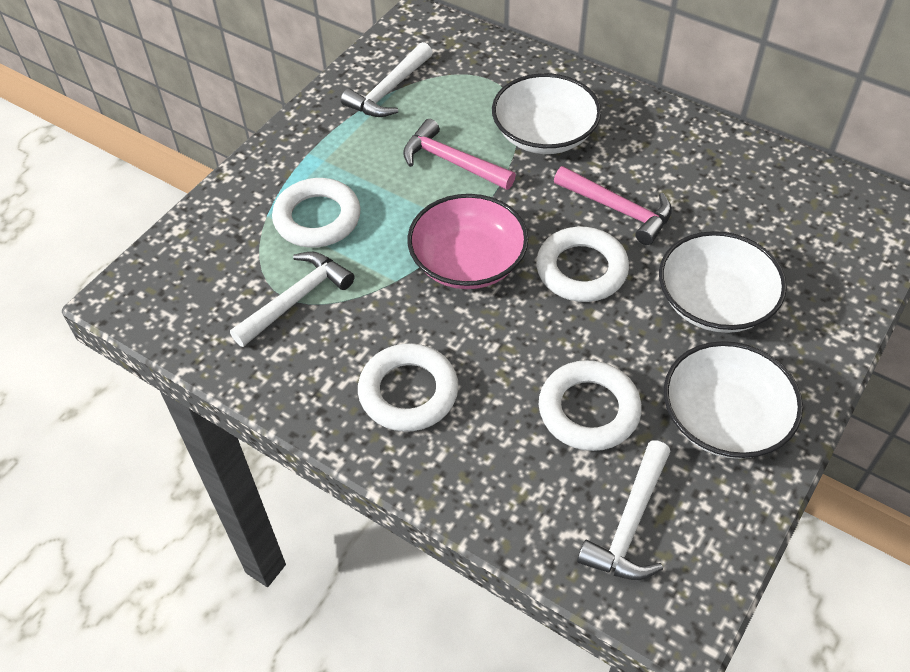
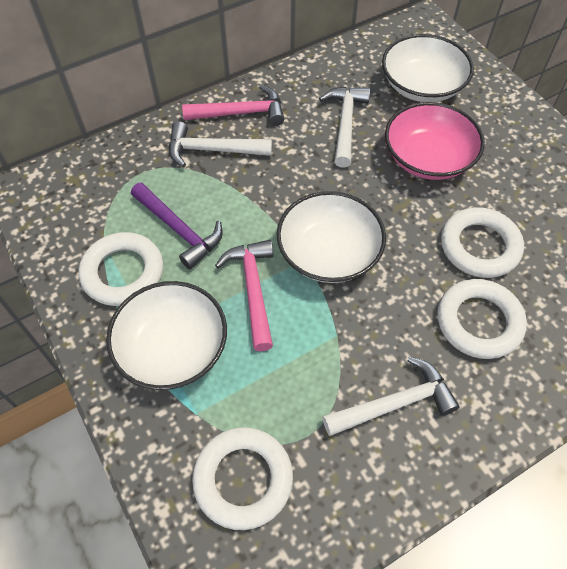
purple hammer: 0 -> 1

